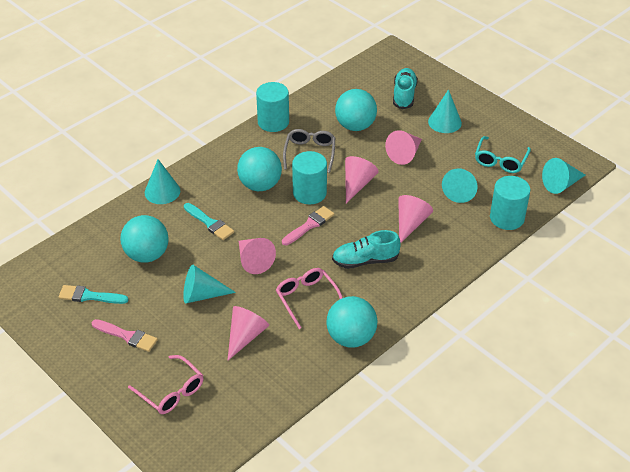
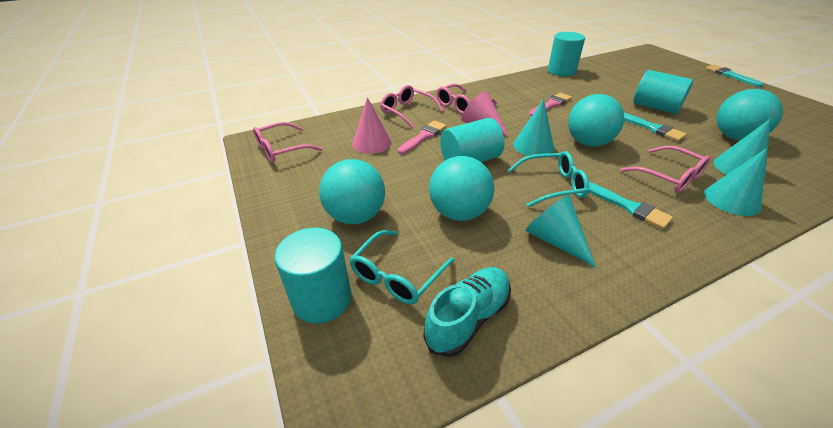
grey glasses: 1 -> 0
pink cone: 5 -> 2
pink glasses: 2 -> 4
turquoise brush: 2 -> 3
turquoise cone: 5 -> 4
turquoise cylinder: 3 -> 4
turquoise glasses: 1 -> 2
turquoise shoe: 2 -> 1

